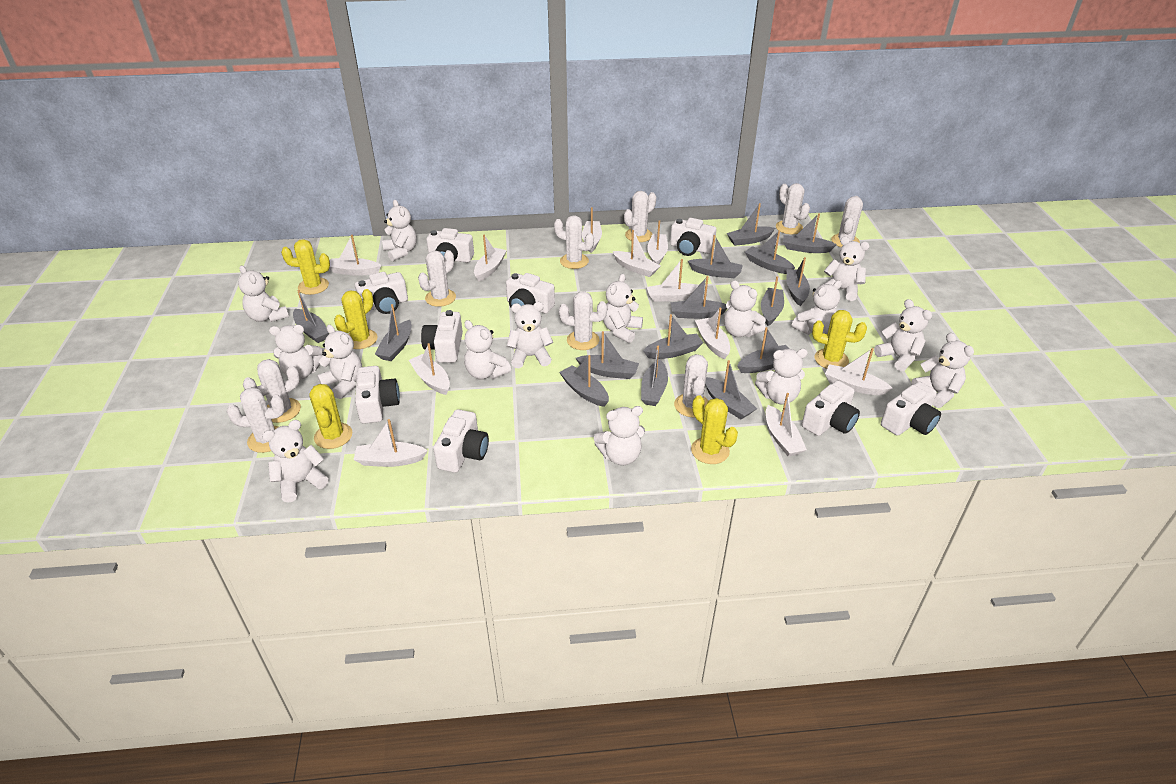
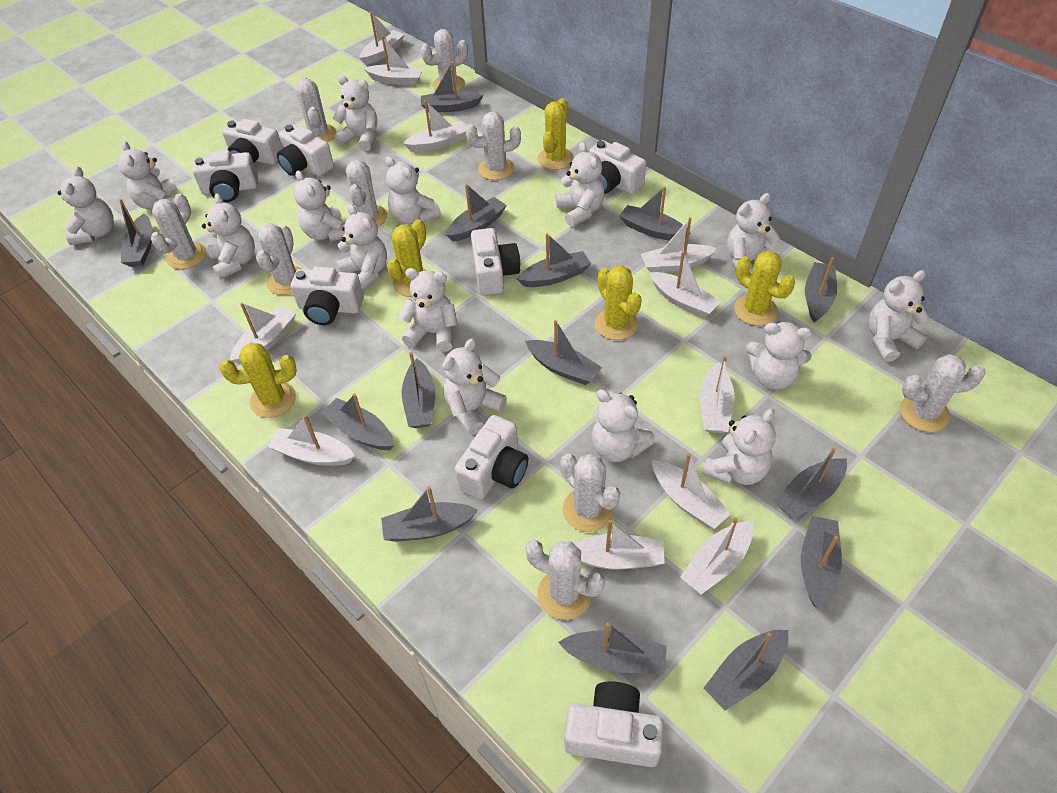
grey boat: 15 -> 14
white camera: 9 -> 8

